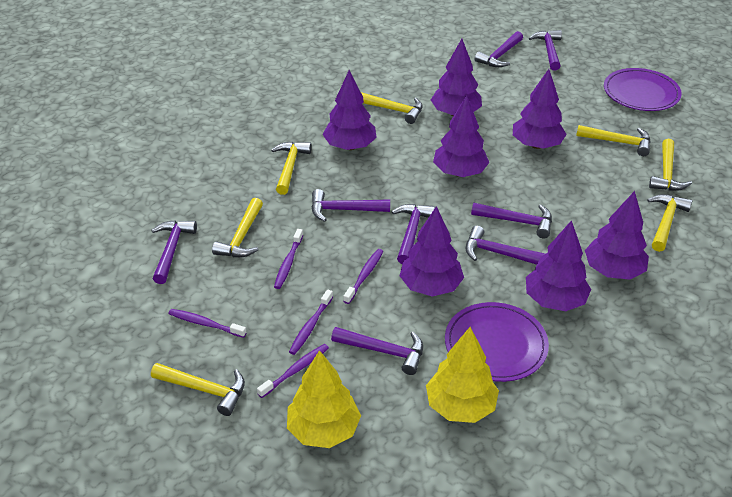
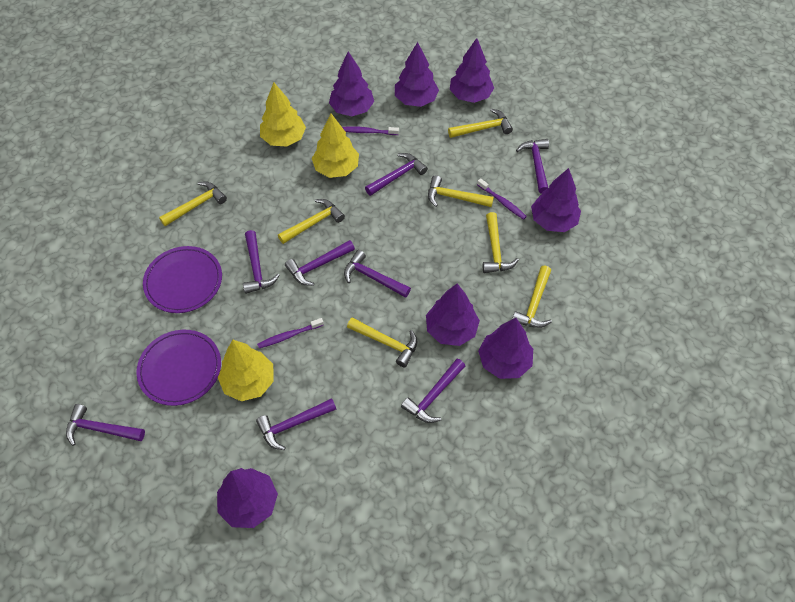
purple toothbrush: 5 -> 3
yellow tree: 2 -> 3

